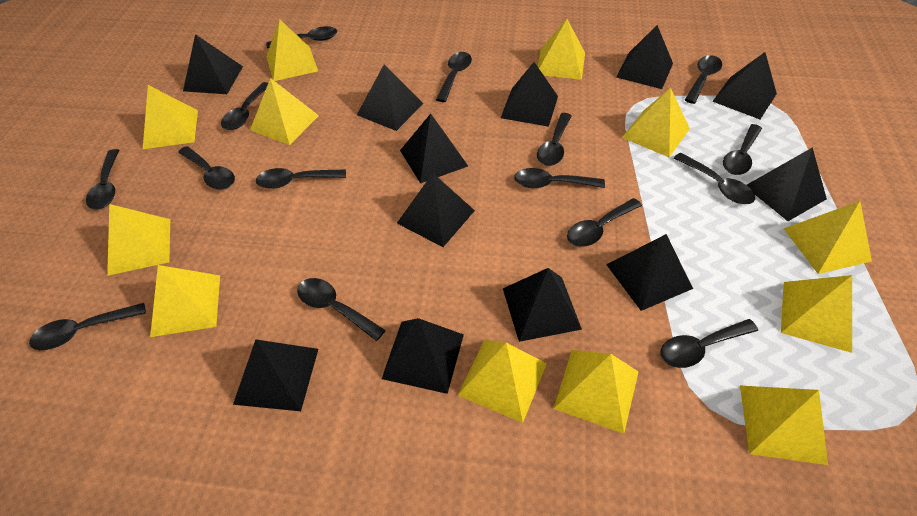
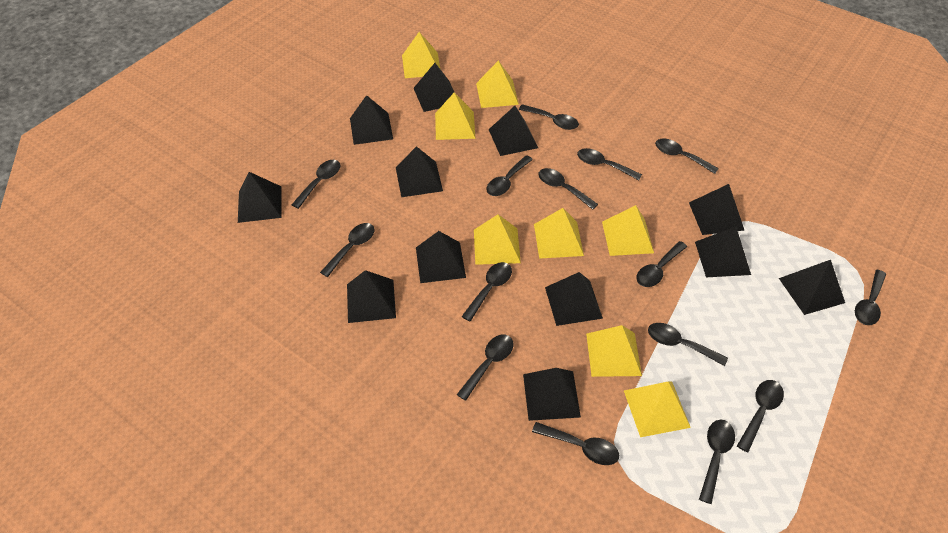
yellow pyramid: 12 -> 8

